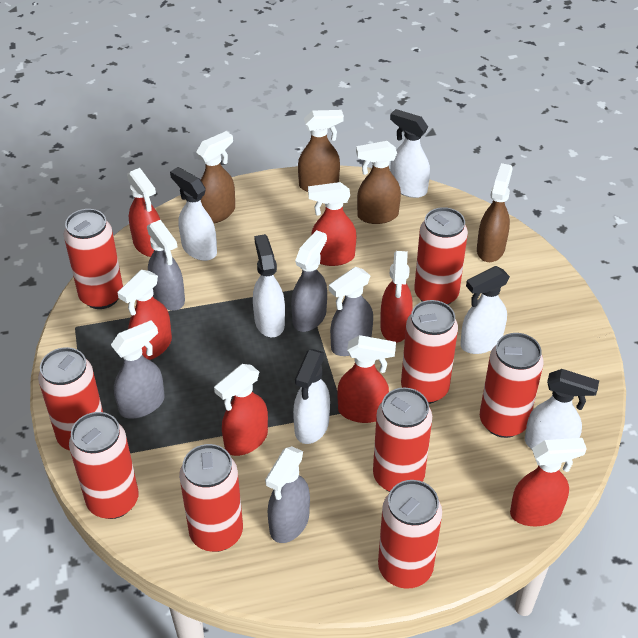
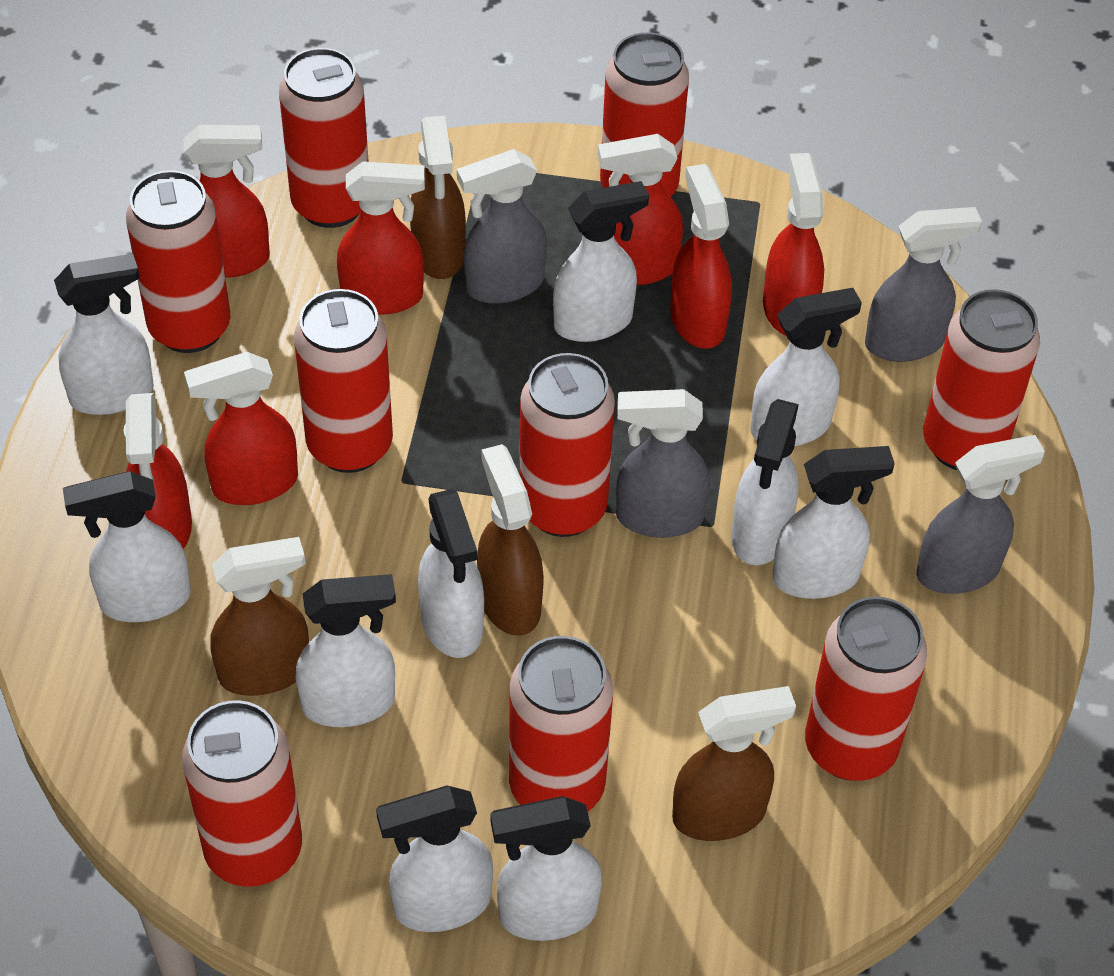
grey spray bottle: 5 -> 4
white spray bottle: 6 -> 10

